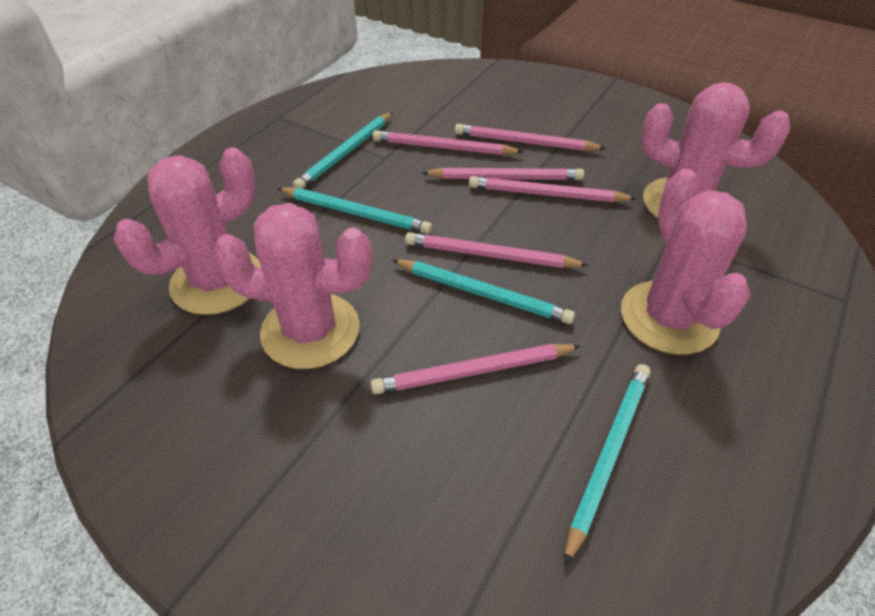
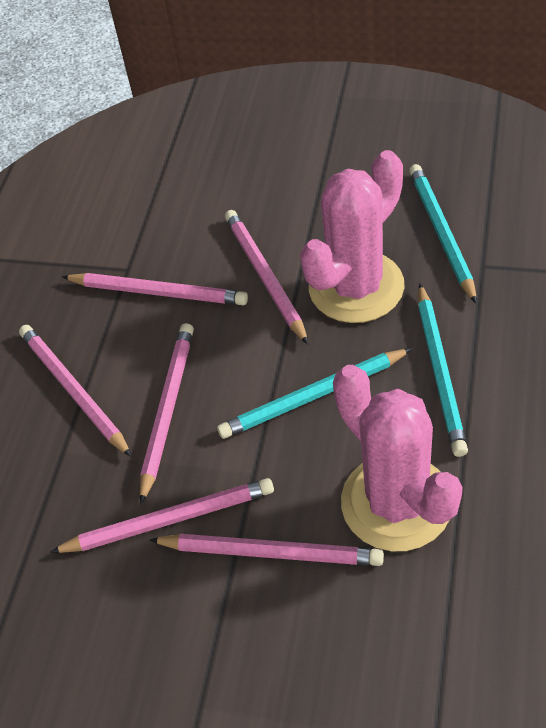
pink cactus: 4 -> 2
turquoise pencil: 4 -> 3

